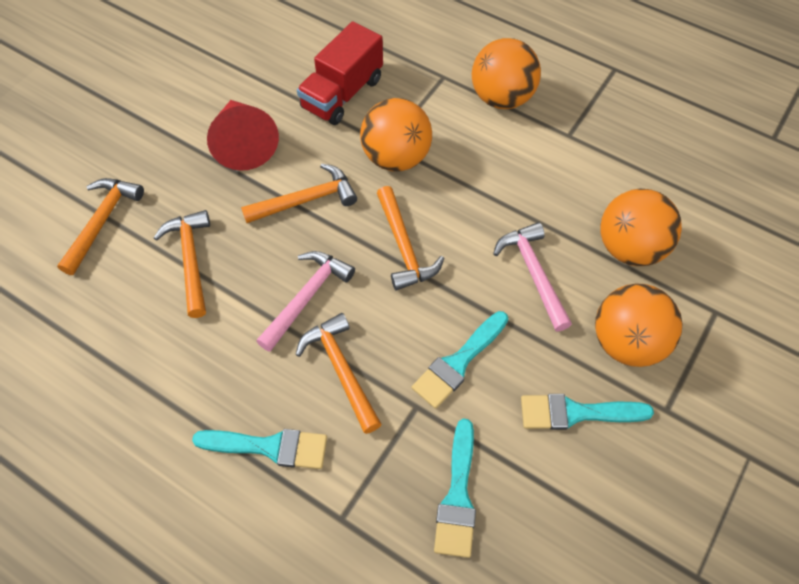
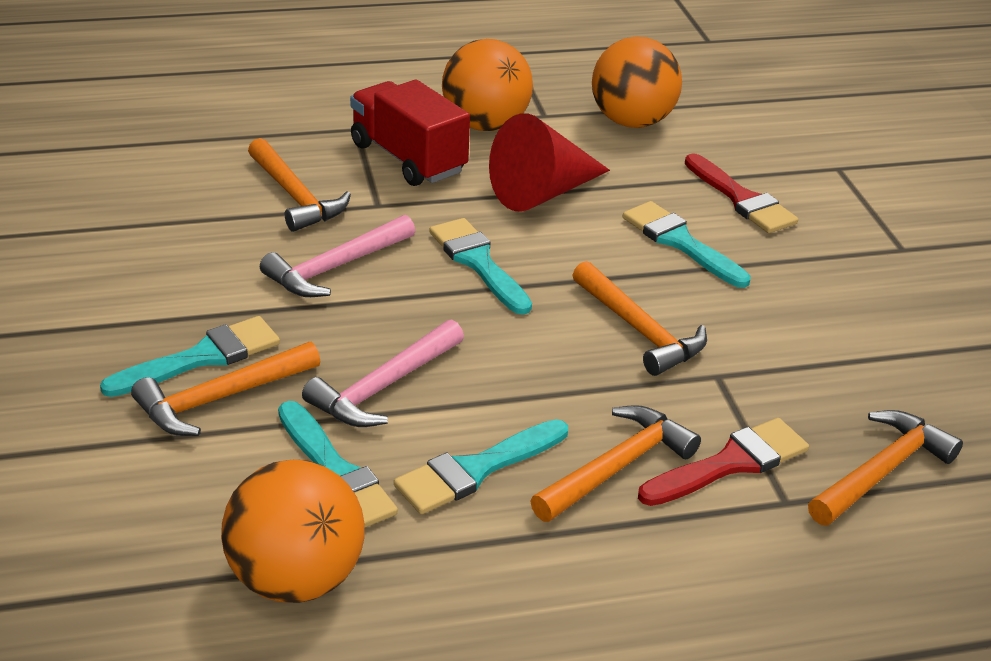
orange ball: 4 -> 3
red brush: 0 -> 2
turquoise brush: 4 -> 5

